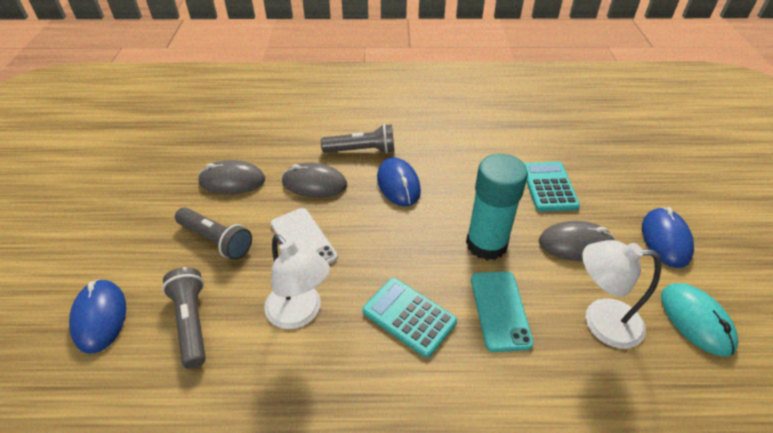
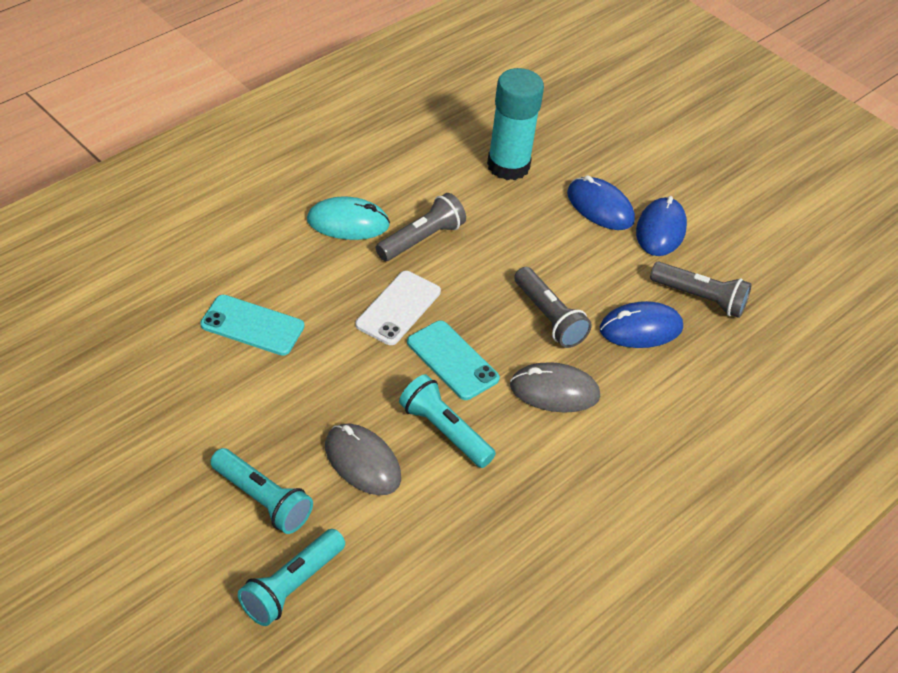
grey mouse: 3 -> 2
turquoise calculator: 2 -> 0
turquoise flashlight: 0 -> 3
turquoise phone: 1 -> 2
white lamp: 2 -> 0

